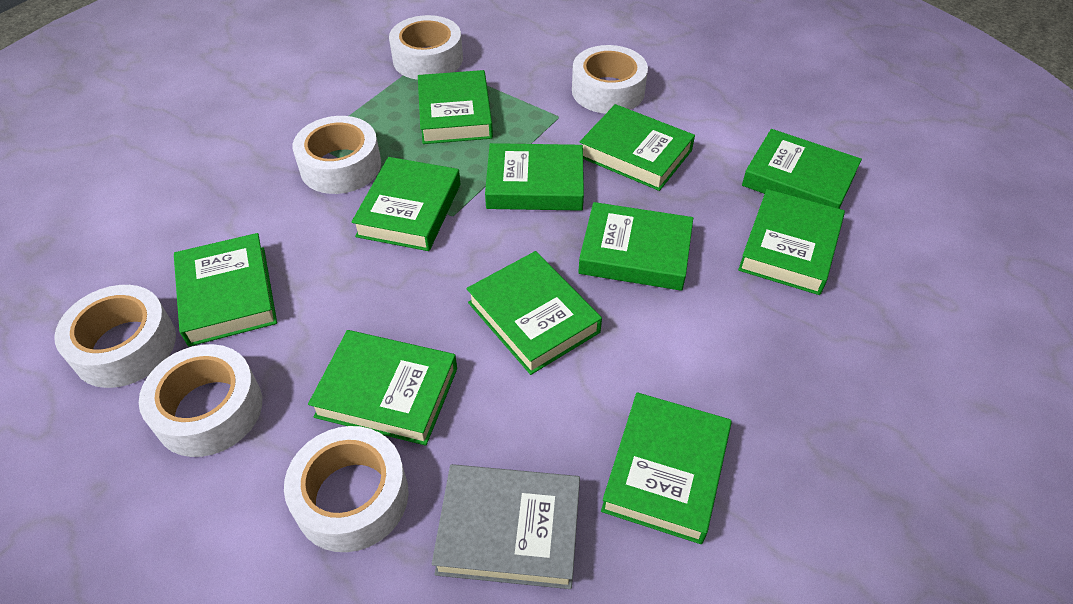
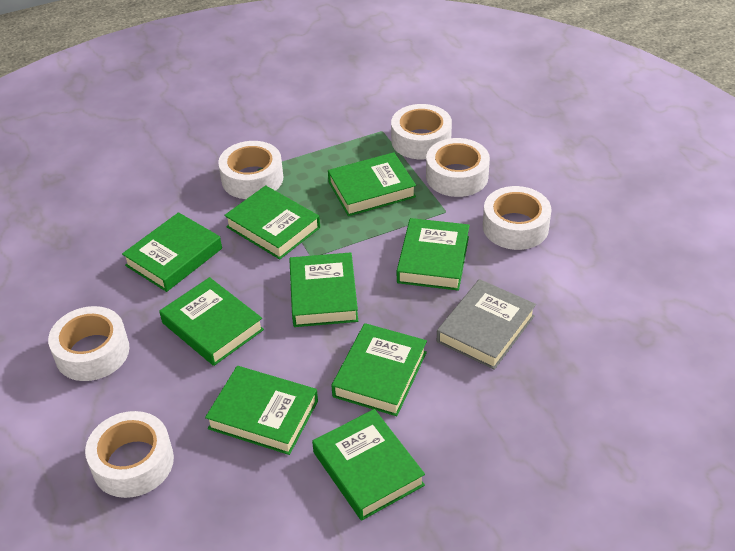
green book: 11 -> 9

